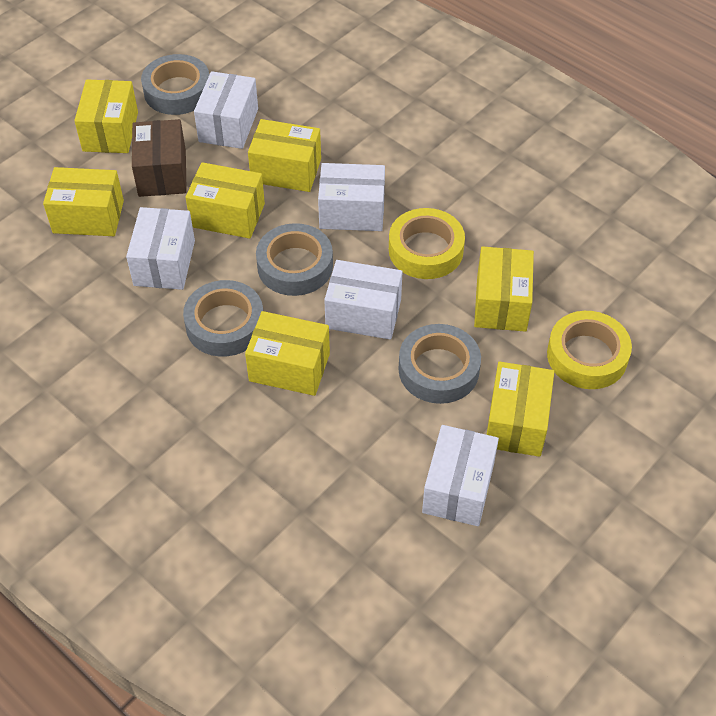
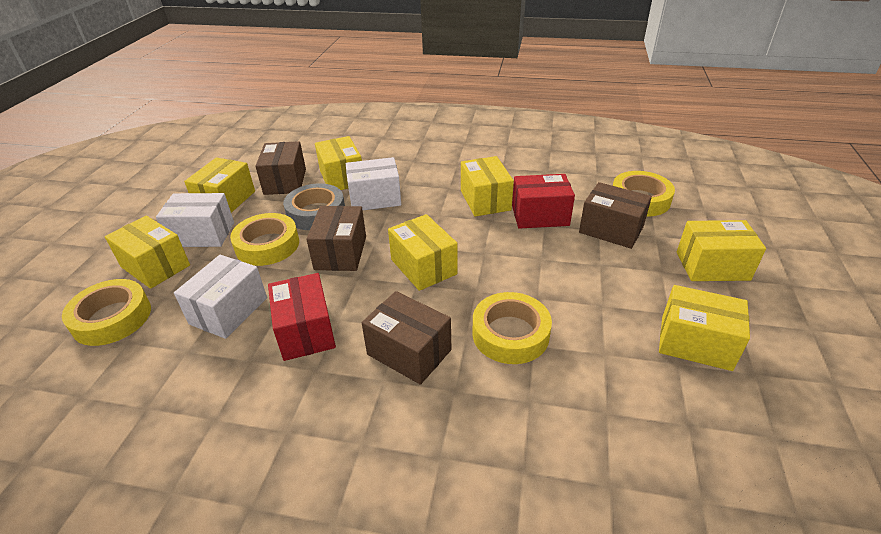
brown box: 1 -> 4
grey tape: 4 -> 1
red box: 0 -> 2
white box: 5 -> 3
yellow tape: 2 -> 4

